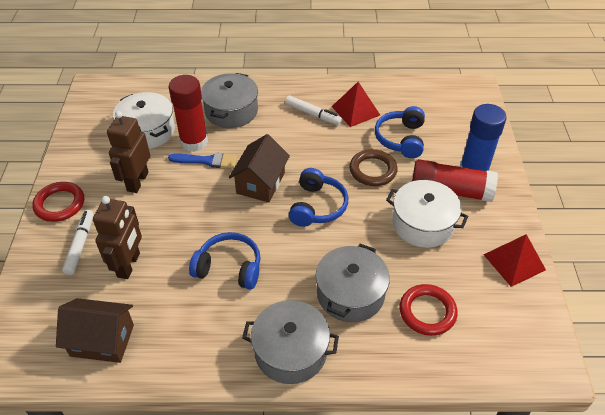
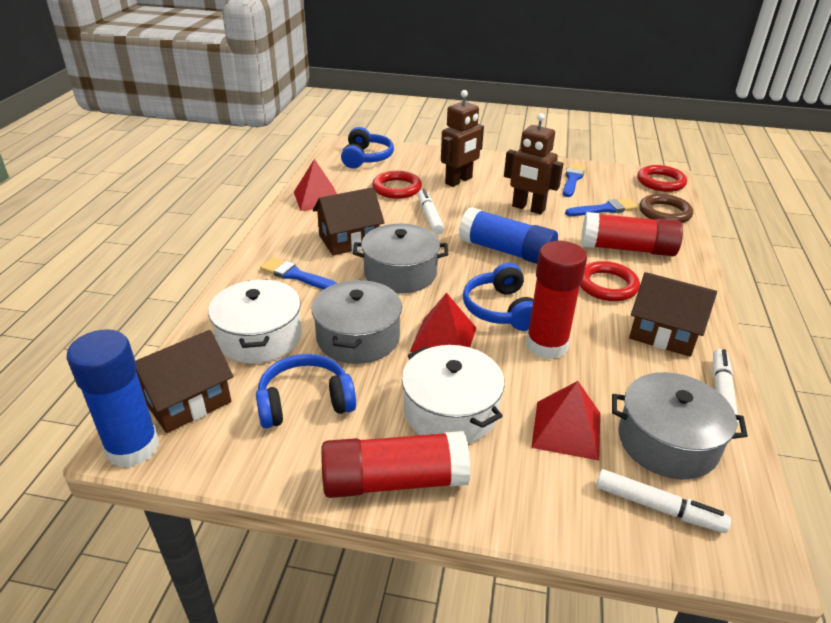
blue brush: 1 -> 3
blue glue stick: 1 -> 2
brown house: 2 -> 3
red glue stick: 2 -> 3
red pyramid: 2 -> 3
red ring: 2 -> 3
white marker: 2 -> 3

